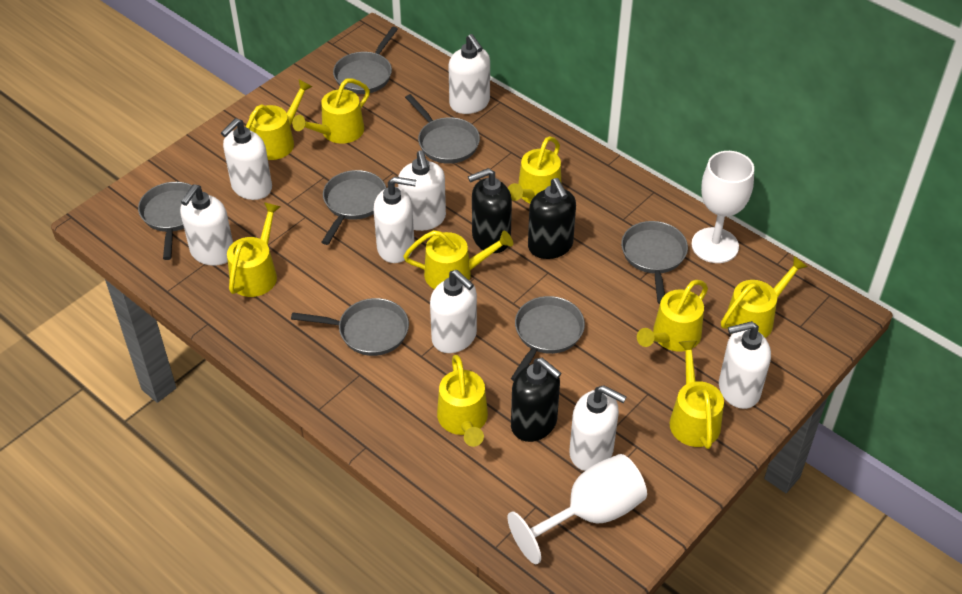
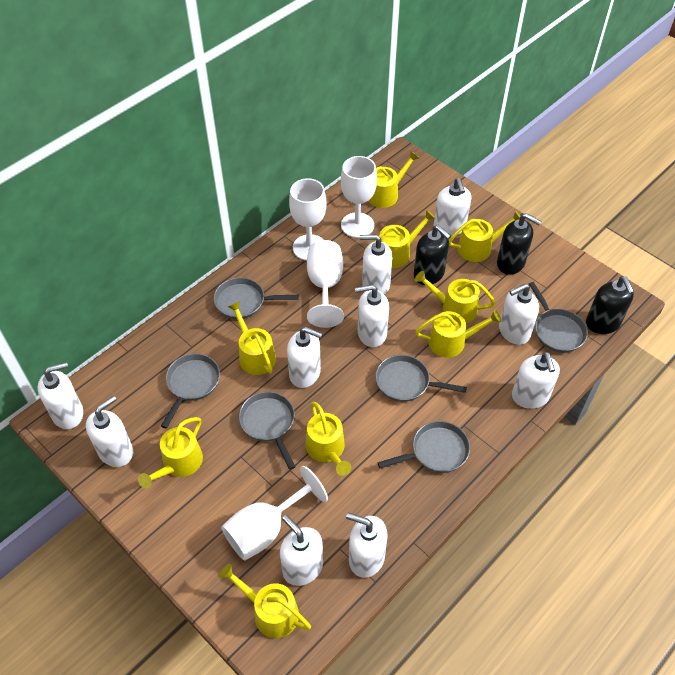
grey pan: 7 -> 6
white goblet: 2 -> 4
white soap dispenser: 8 -> 10

